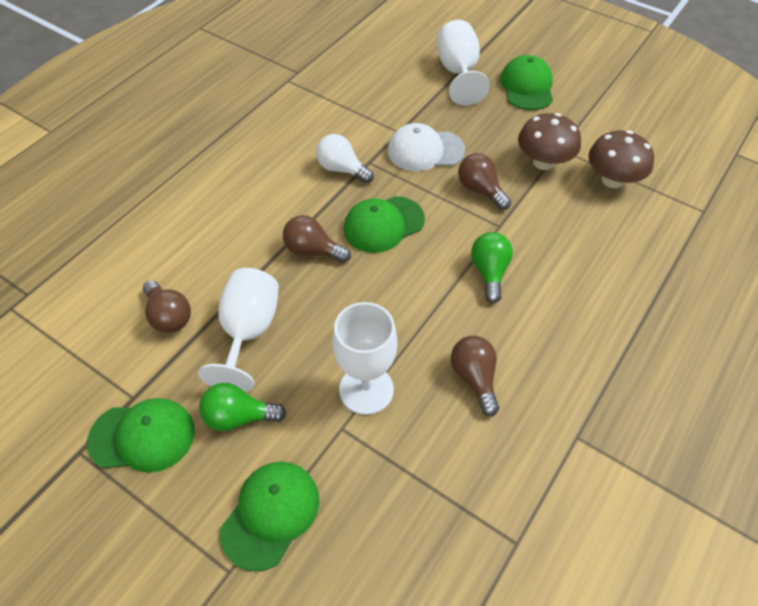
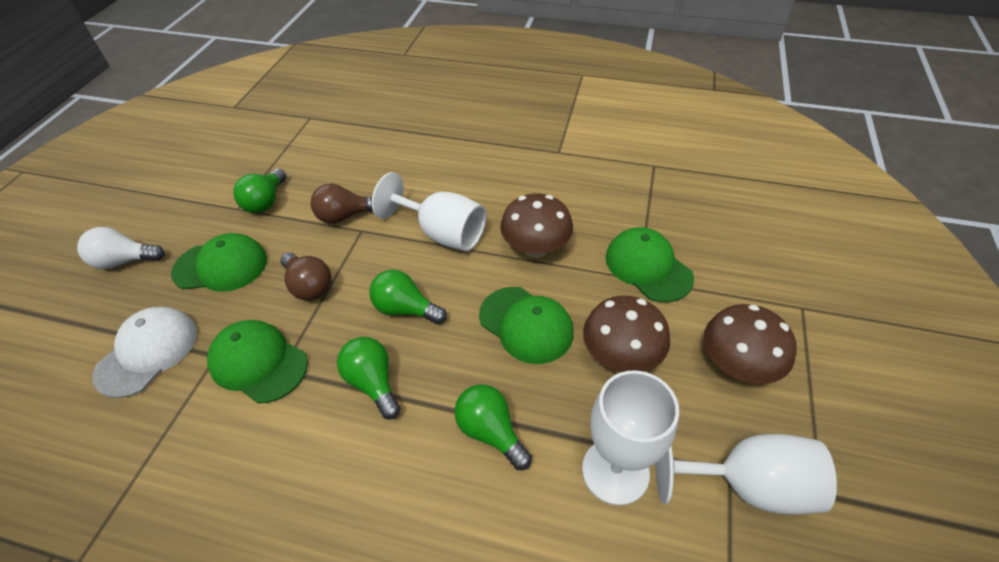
brown light bulb: 4 -> 2
brown mushroom: 2 -> 3
green light bulb: 2 -> 4

